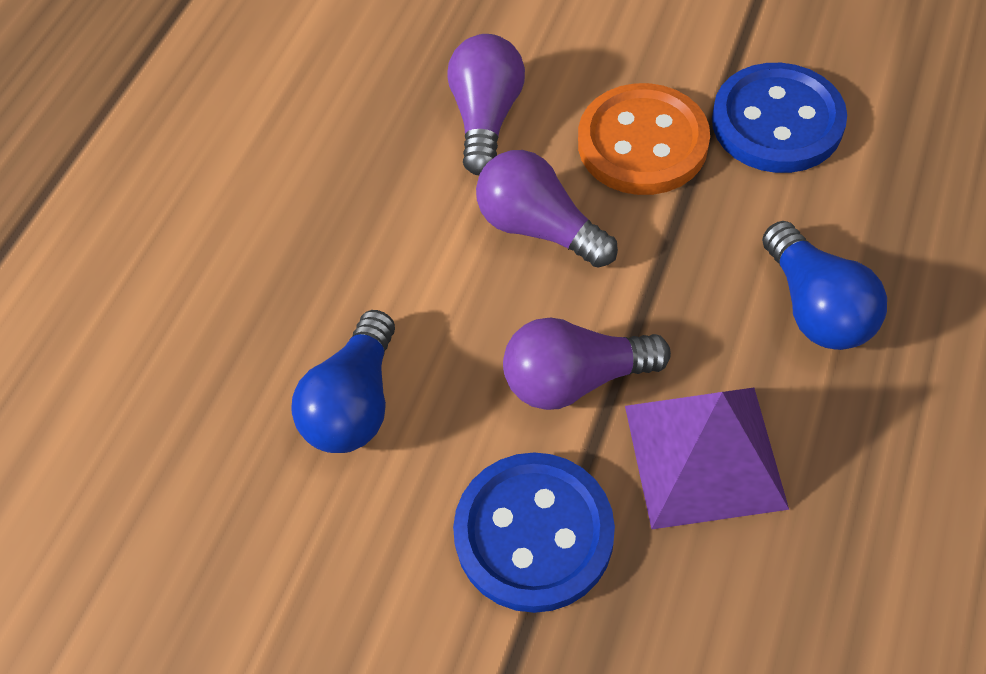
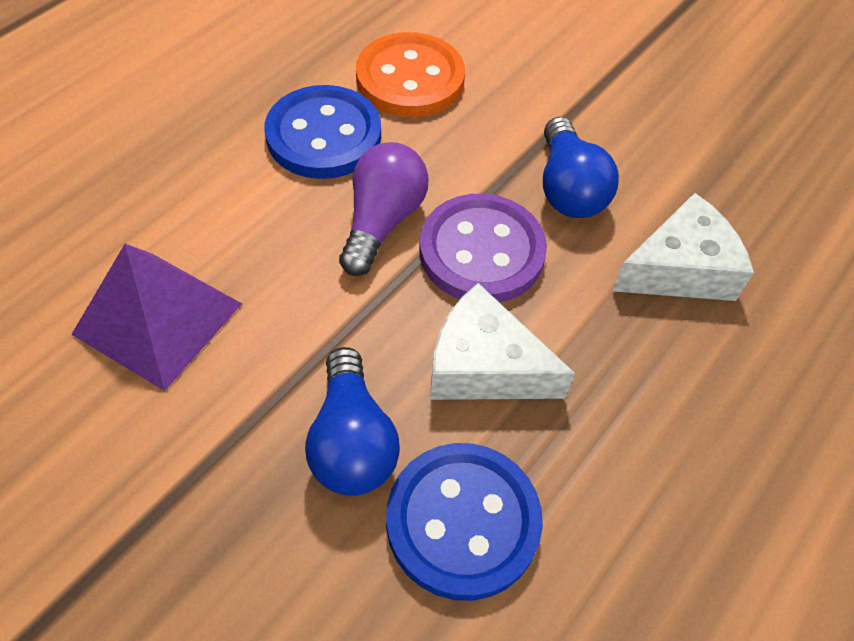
purple button: 0 -> 1
purple light bulb: 3 -> 1
white cheese: 0 -> 2

